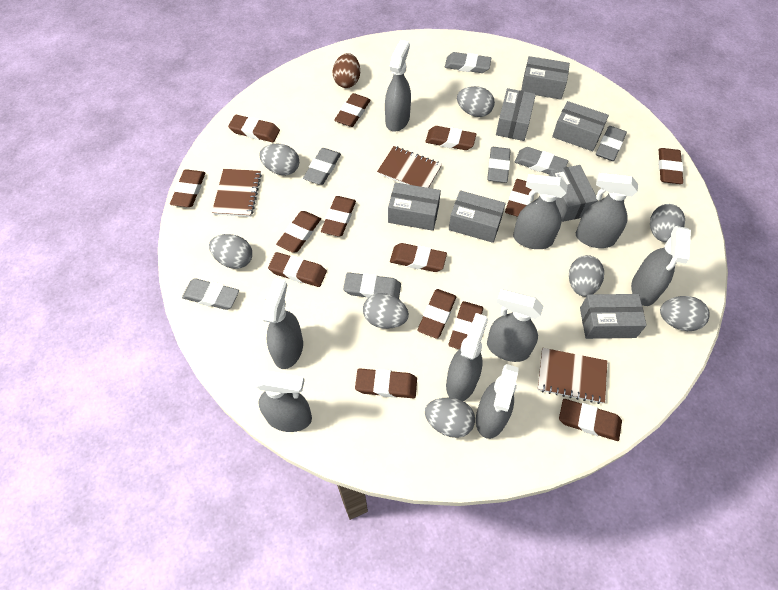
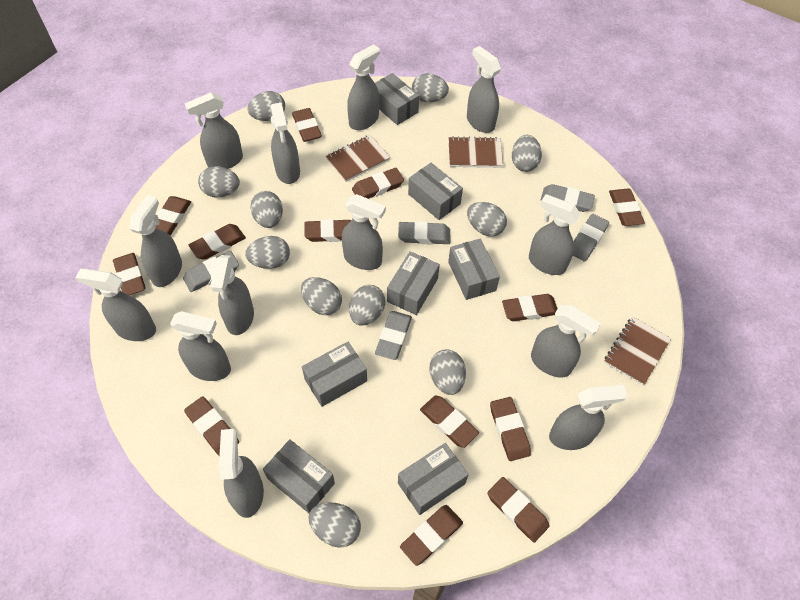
brown egg: 1 -> 0
brown eraser: 14 -> 13
grey egg: 8 -> 11
grey eraser: 7 -> 5
grey spray bottle: 9 -> 13

